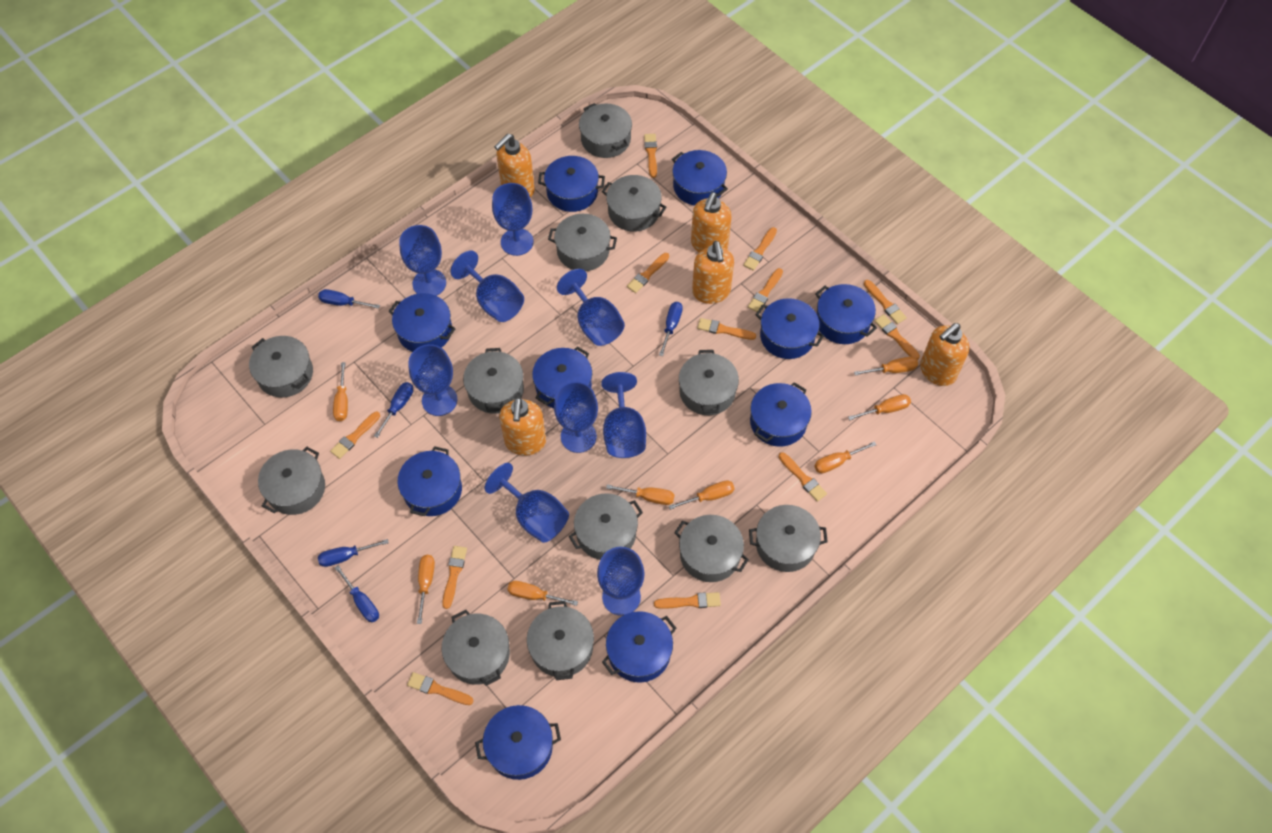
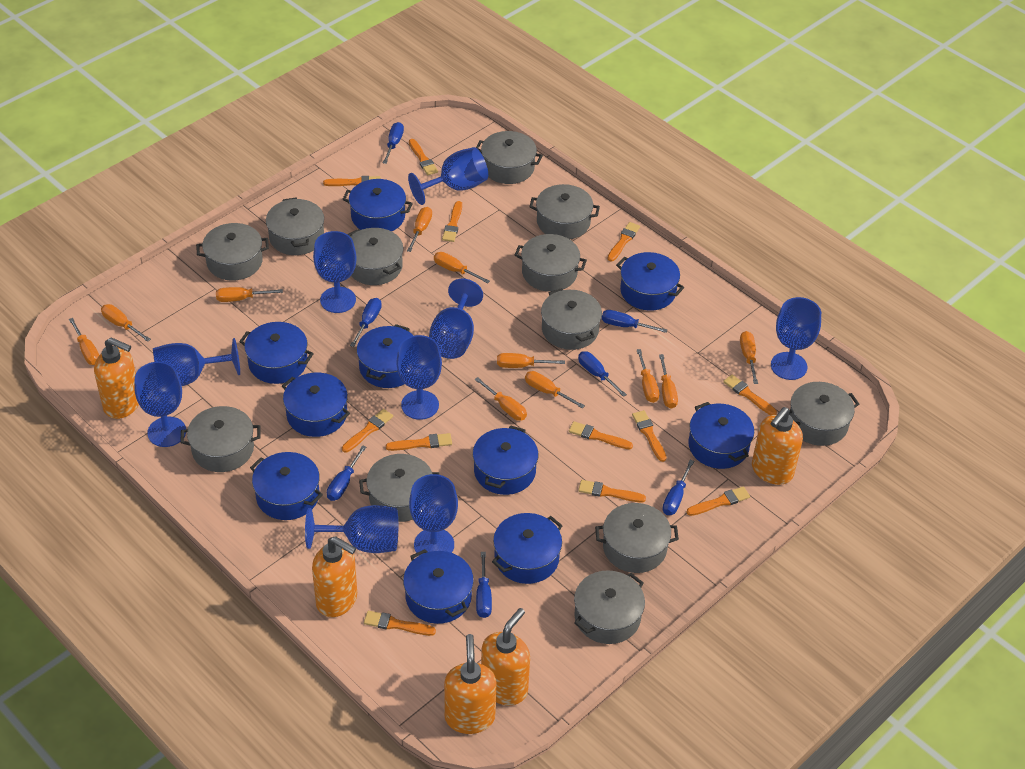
blue screwdriver: 5 -> 7
orange screwdriver: 8 -> 11

